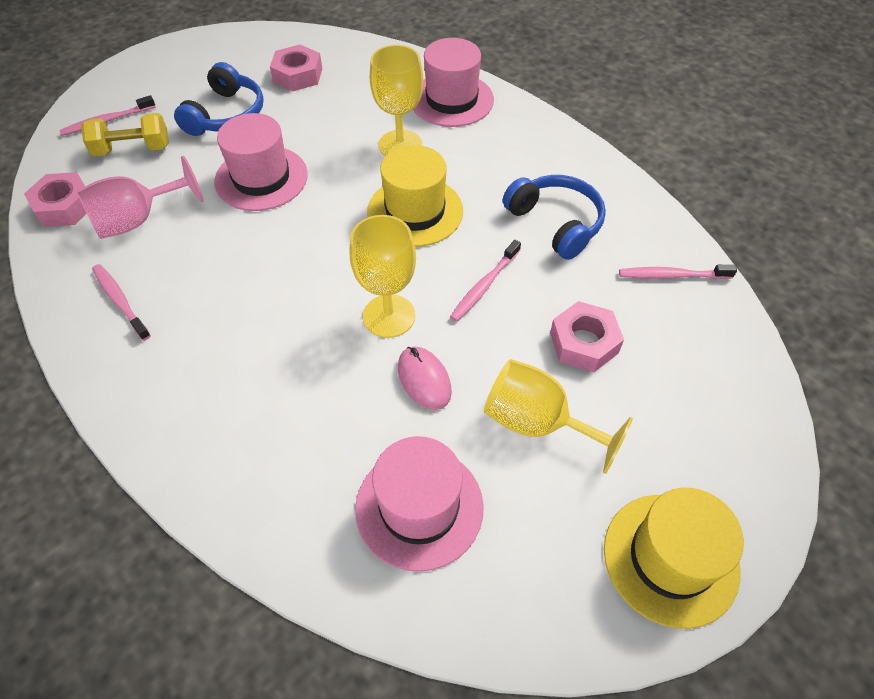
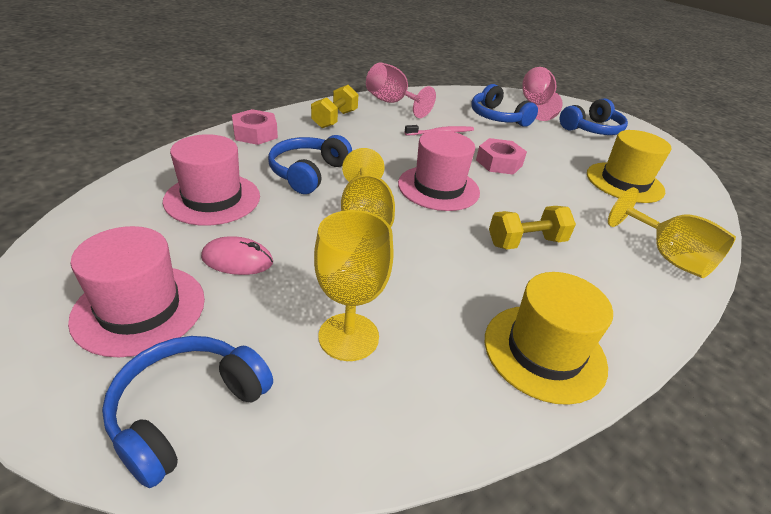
blue headphones: 2 -> 4
pink goblet: 1 -> 2
pink nut: 3 -> 2
pink toothbrush: 4 -> 1
yellow dumbbell: 1 -> 2

